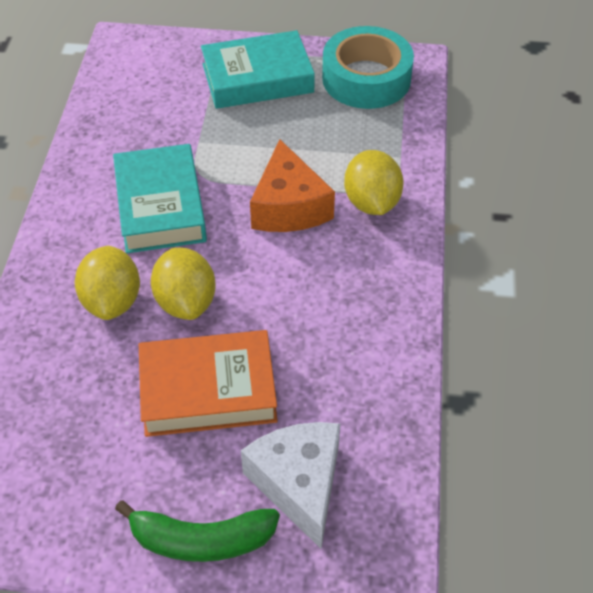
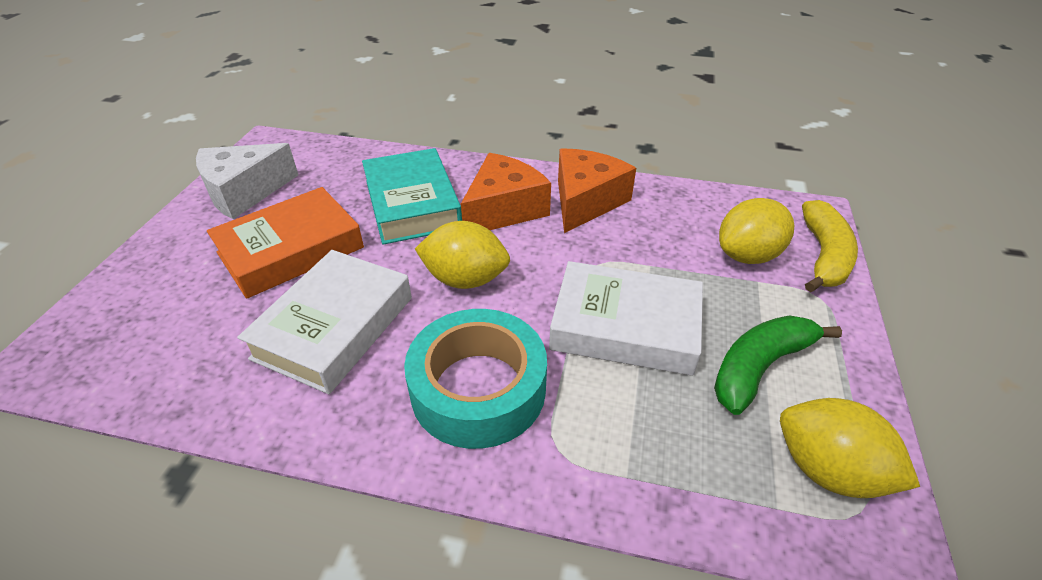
orange cheese: 1 -> 2
turquoise book: 2 -> 1
white book: 0 -> 2
yellow banana: 0 -> 1

